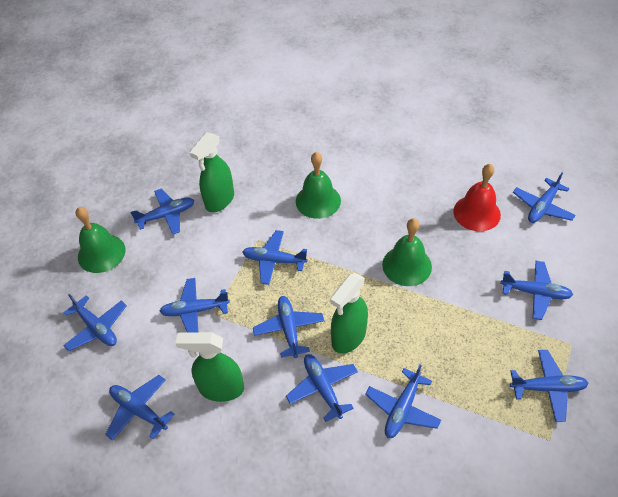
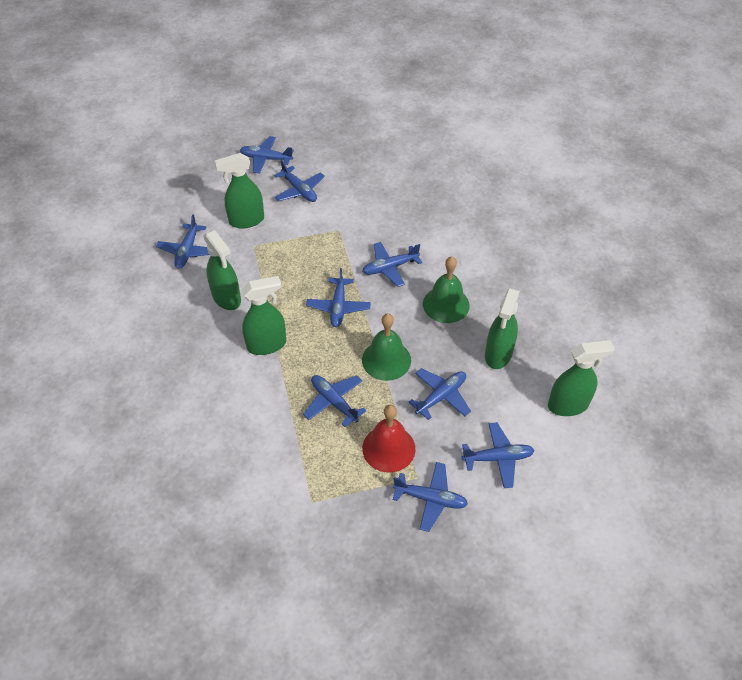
blue plane: 11 -> 9
green bell: 3 -> 2
green spray bottle: 3 -> 5

